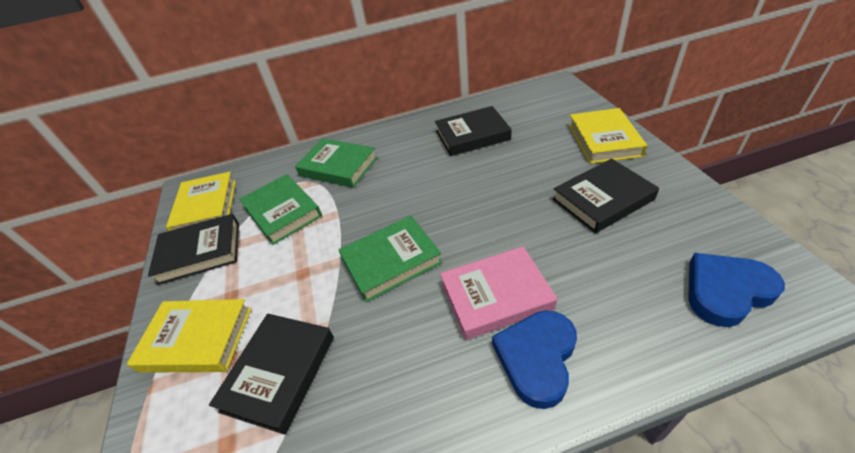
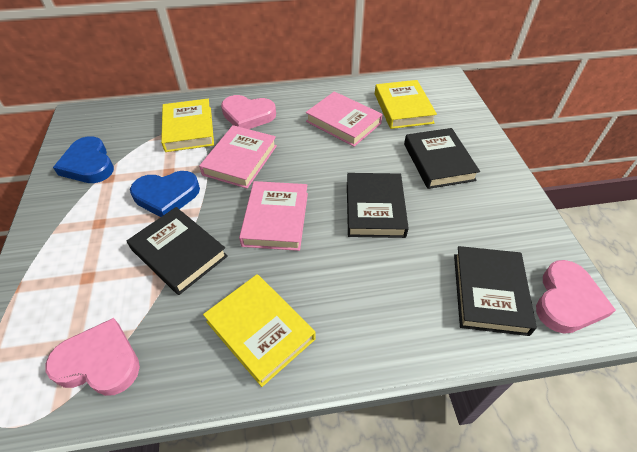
green book: 3 -> 0
pink book: 1 -> 3
pink heart: 0 -> 3

